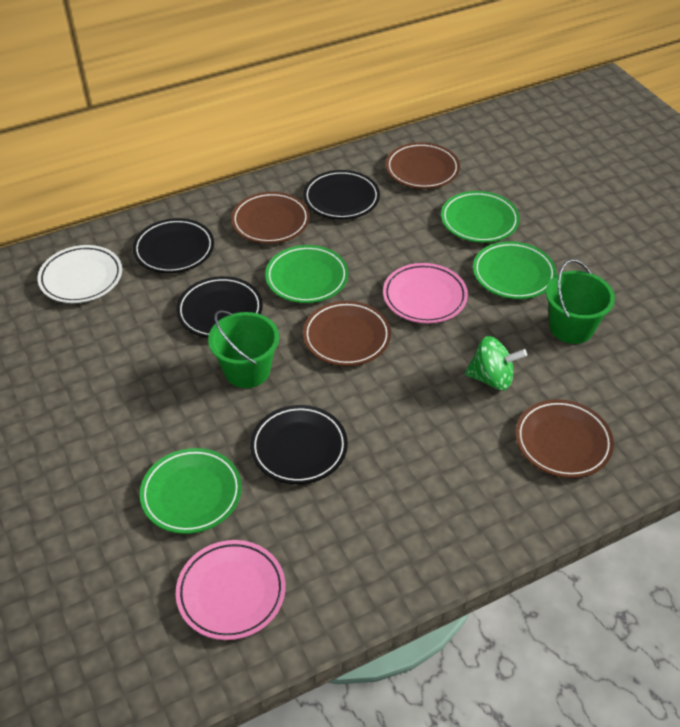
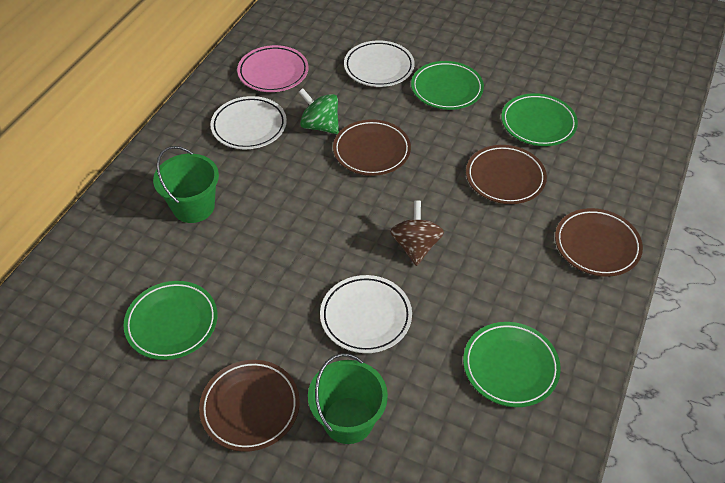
black plate: 4 -> 0
brown spinning top: 0 -> 1
pink plate: 2 -> 1
white plate: 1 -> 3

